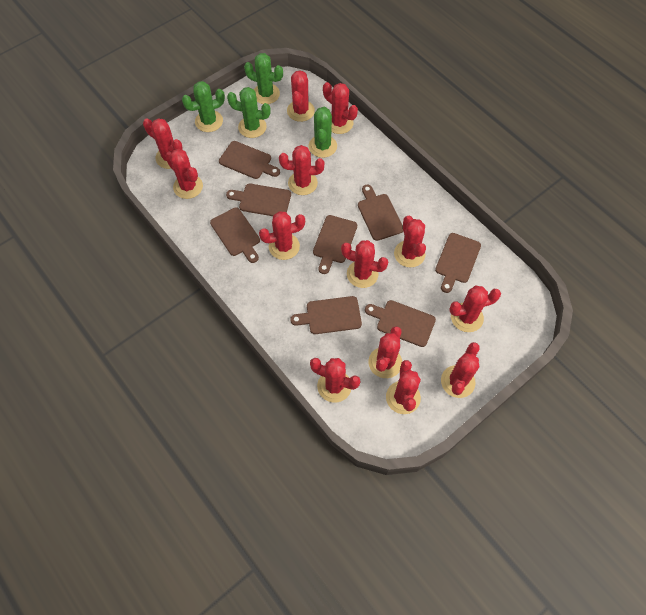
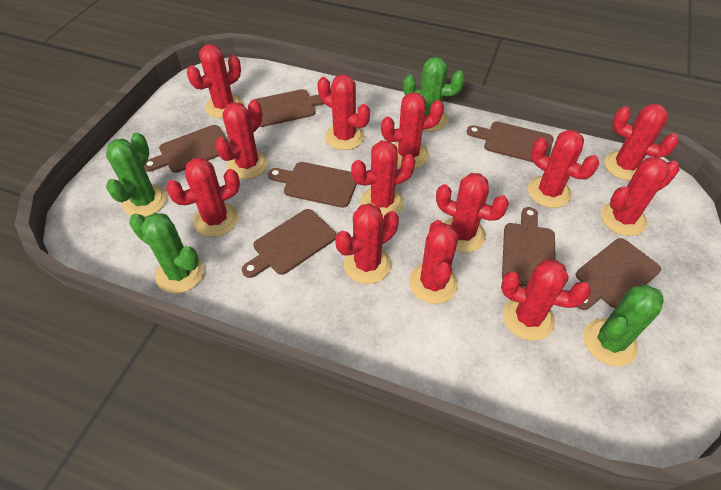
brown cutting board: 8 -> 7

